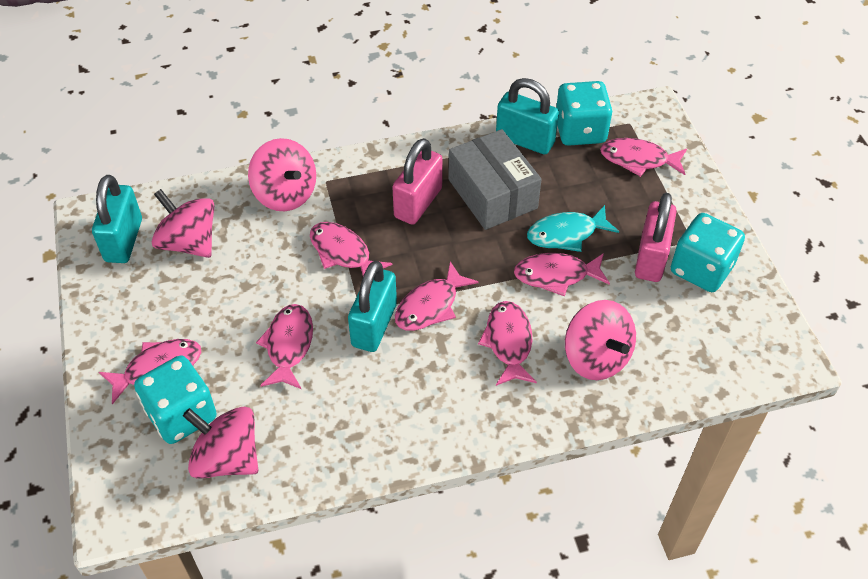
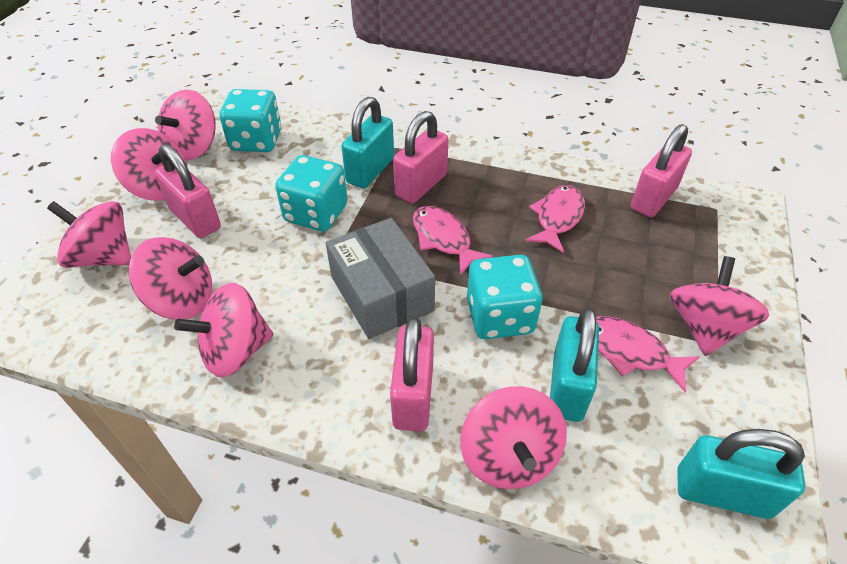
pink fish: 7 -> 3
pink padlock: 2 -> 4
pink spinning top: 4 -> 7
turquoise fish: 1 -> 0

